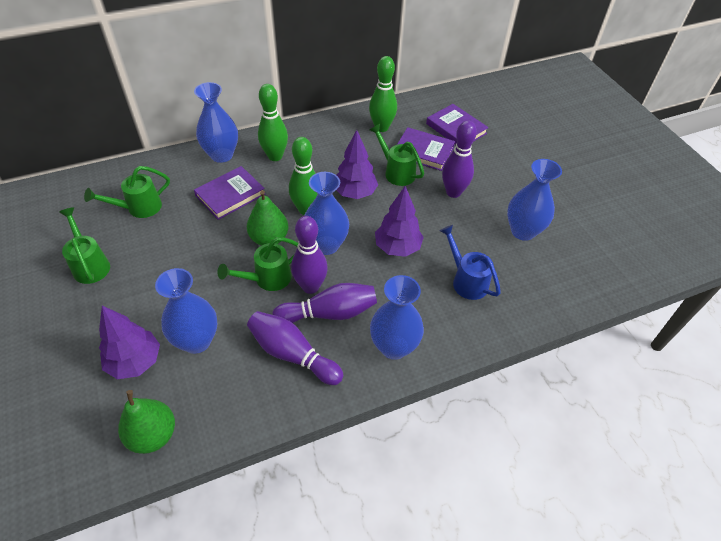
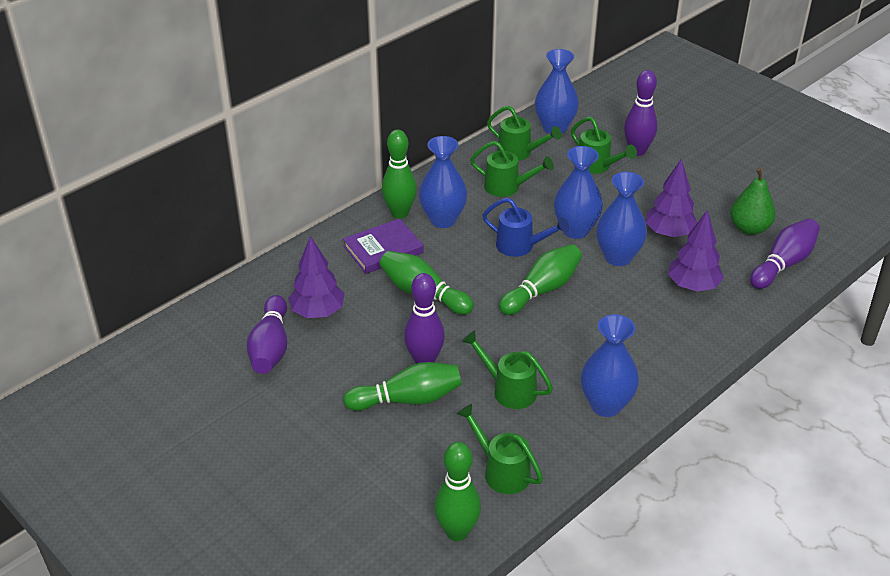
green bowling pin: 3 -> 5
green pear: 2 -> 1
green watering can: 4 -> 5
purple book: 3 -> 1

